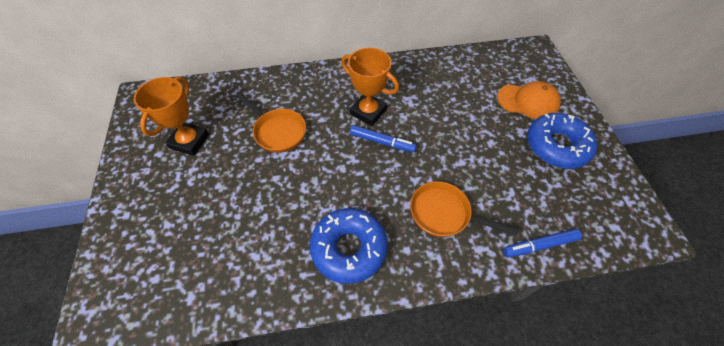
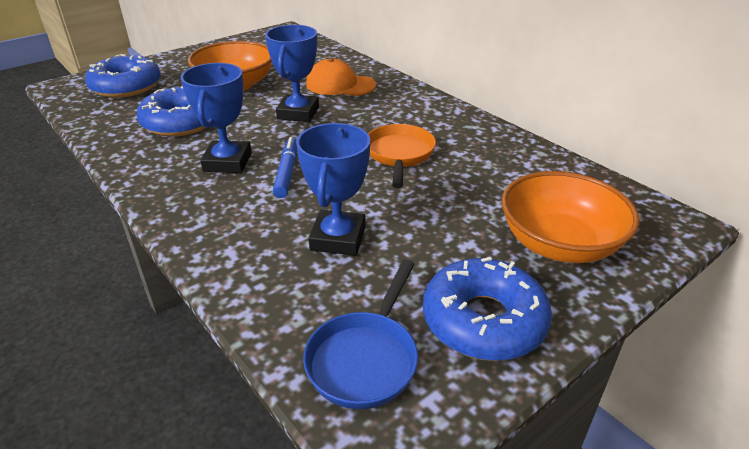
blue donut: 2 -> 3
blue marker: 2 -> 1
blue pan: 0 -> 1
blue trophy: 0 -> 3
orange bowl: 0 -> 2
orange pan: 2 -> 1
orange trophy: 2 -> 0

